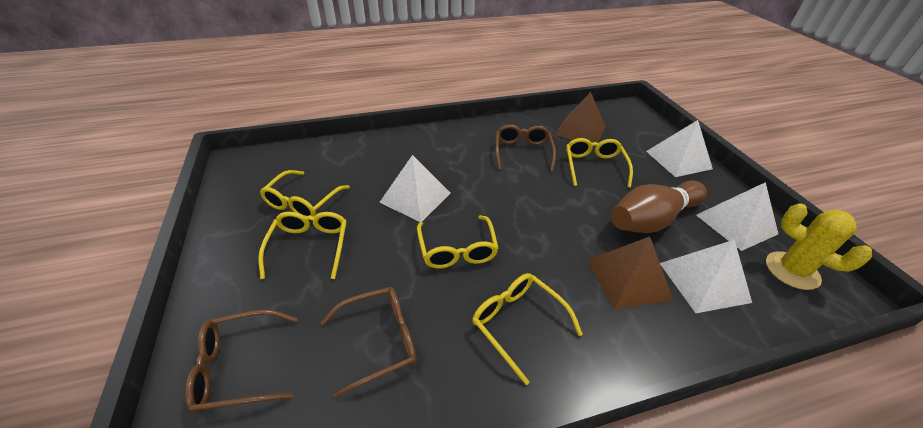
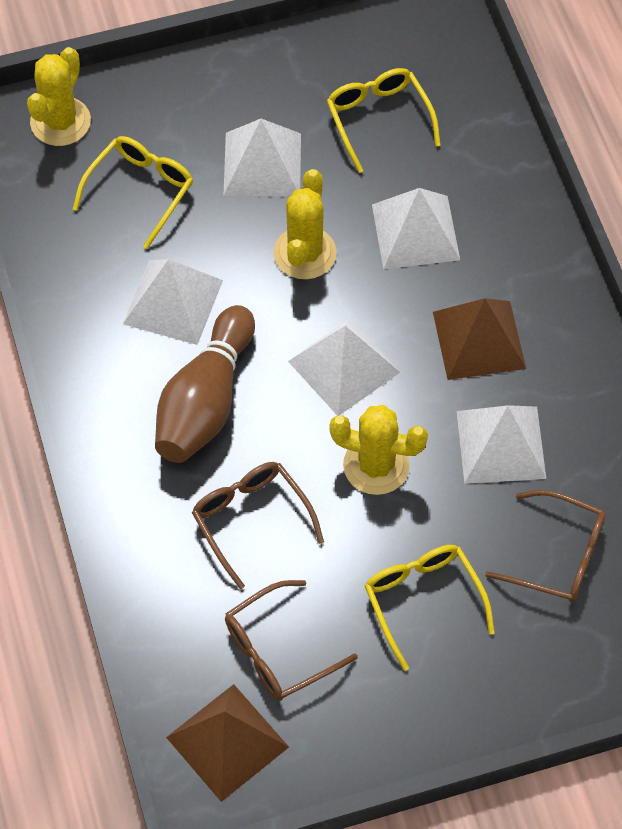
white pyramid: 4 -> 5
yellow cactus: 1 -> 3
yellow glasses: 5 -> 3

